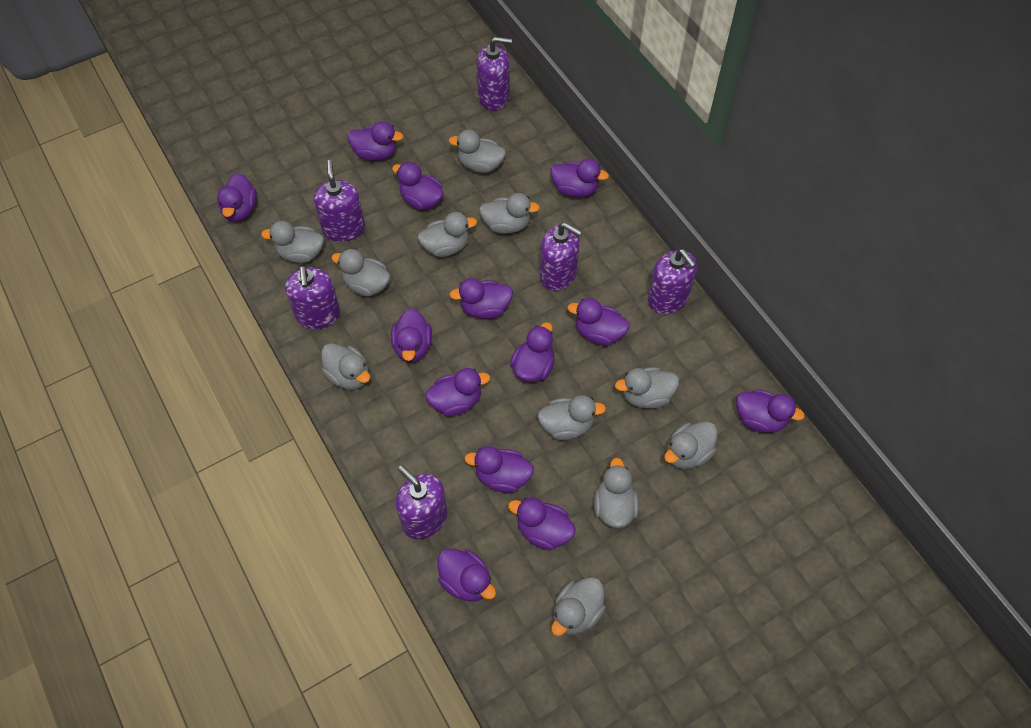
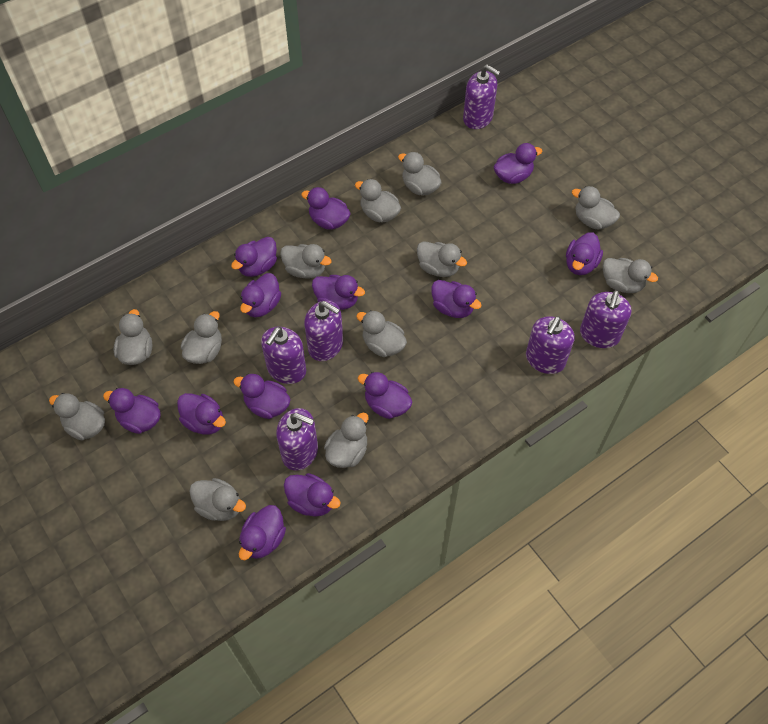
grey duck: 11 -> 12

